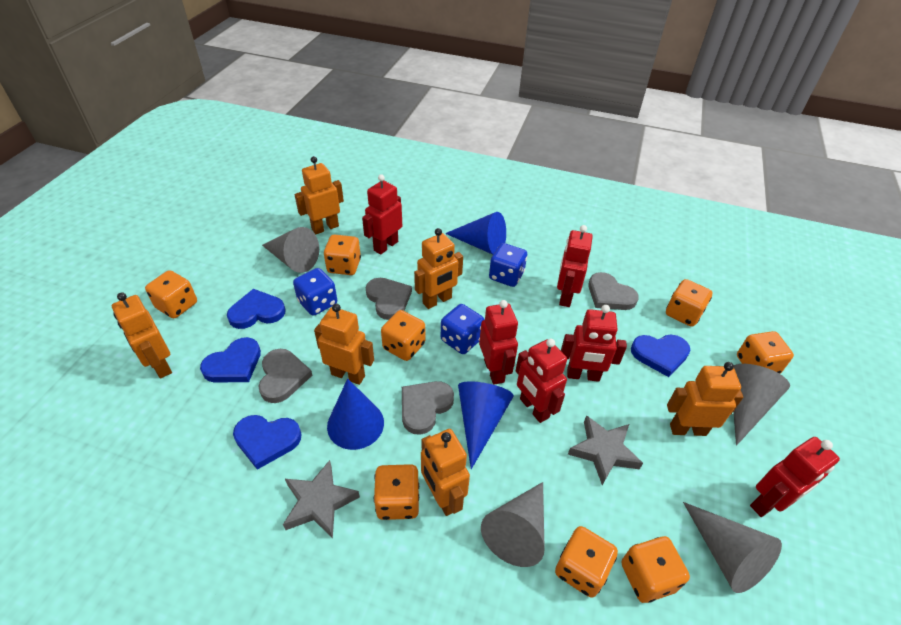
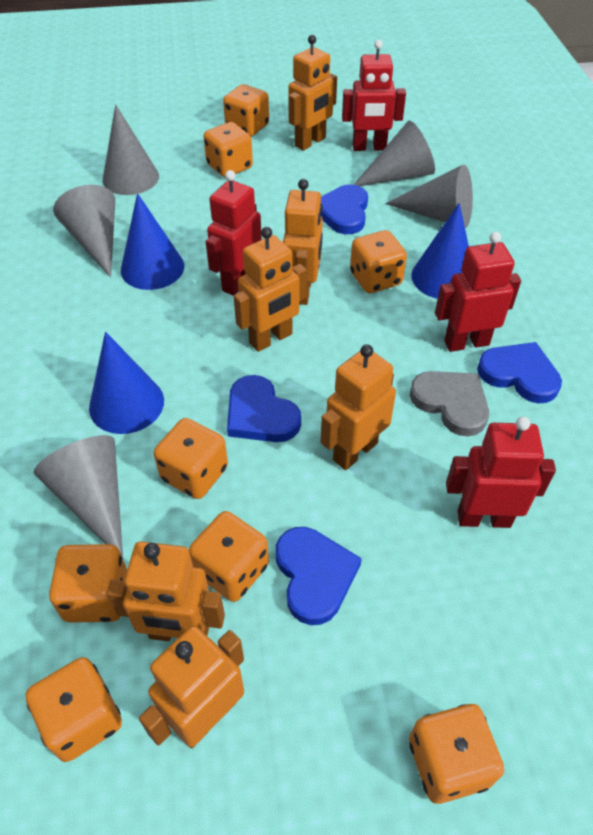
blue dice: 3 -> 0
grey cone: 4 -> 5
grey heart: 4 -> 1
grey star: 2 -> 0
red robot: 6 -> 4

